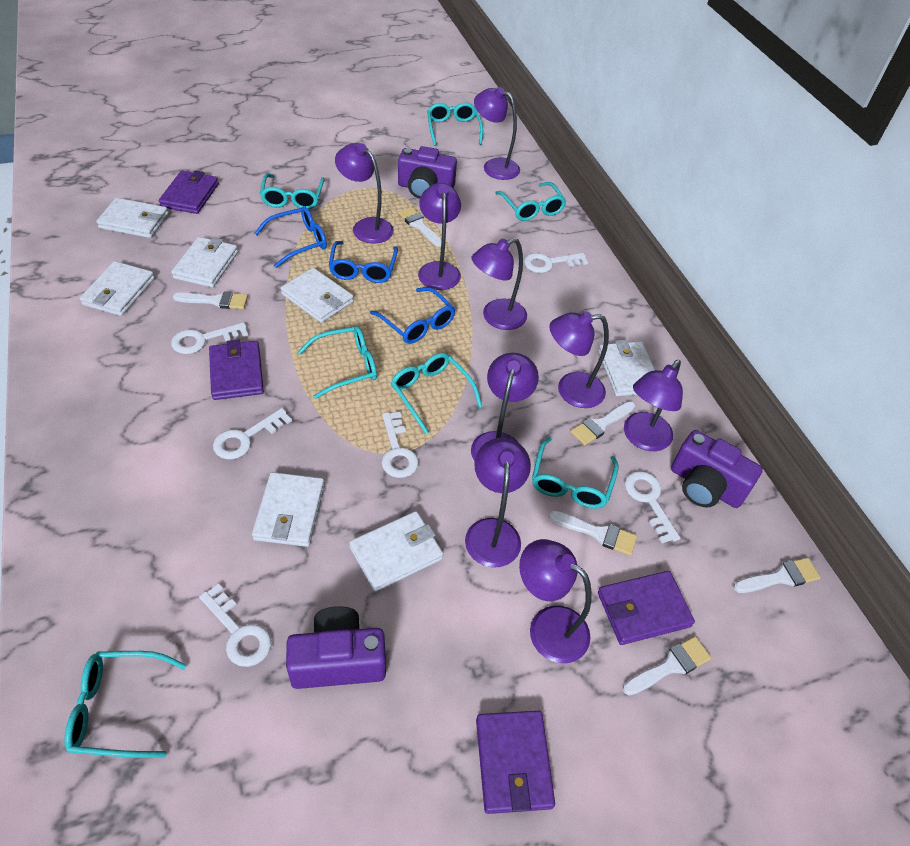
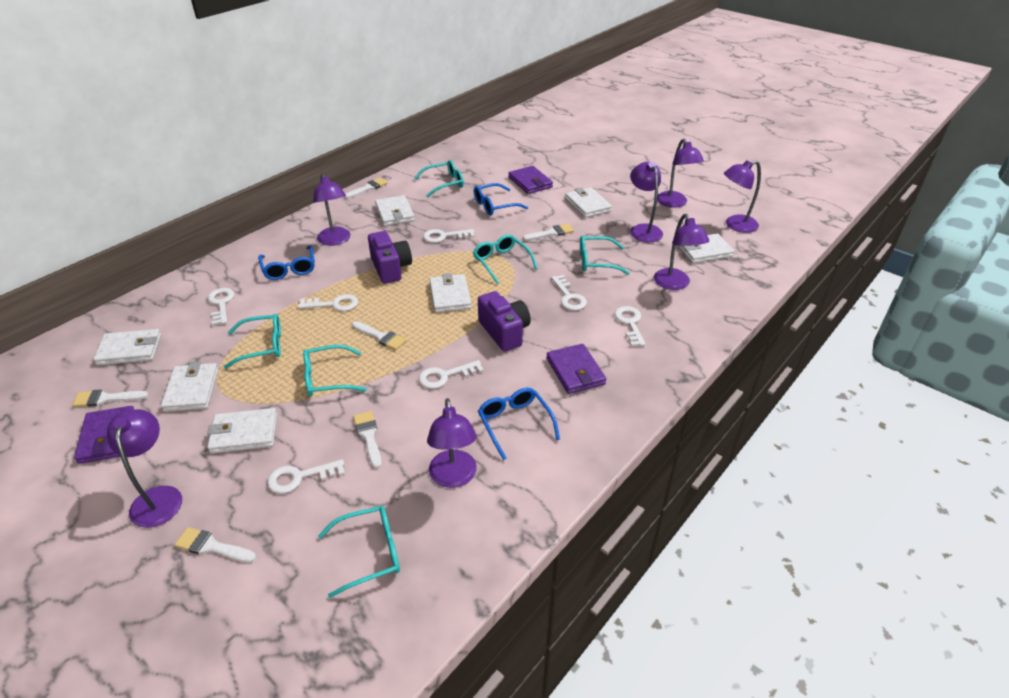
purple camera: 3 -> 2
purple lamp: 9 -> 7
purple wallet: 4 -> 3
turquoise glasses: 7 -> 6
white key: 6 -> 7

